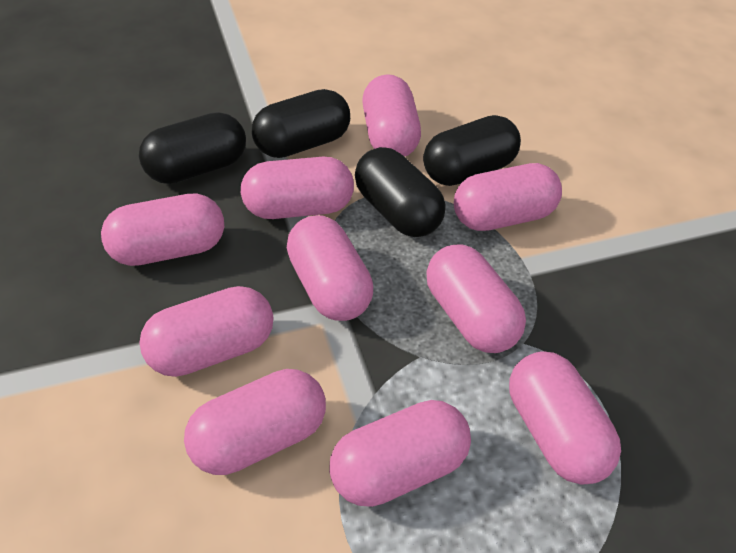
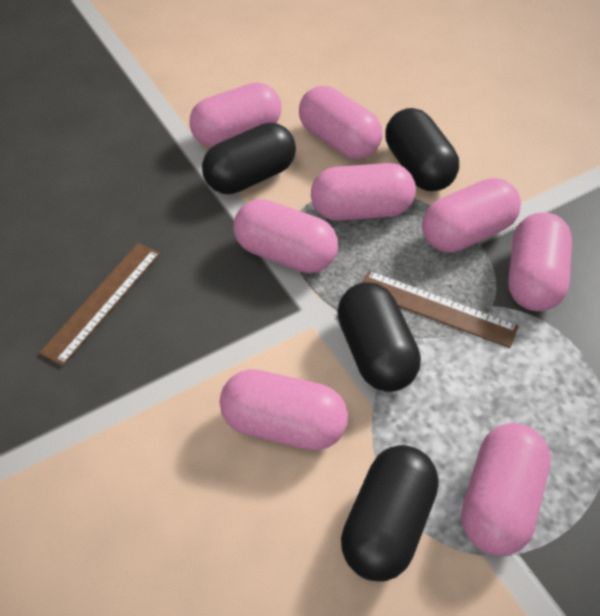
brown ruler: 0 -> 2
pink capsule: 10 -> 8

